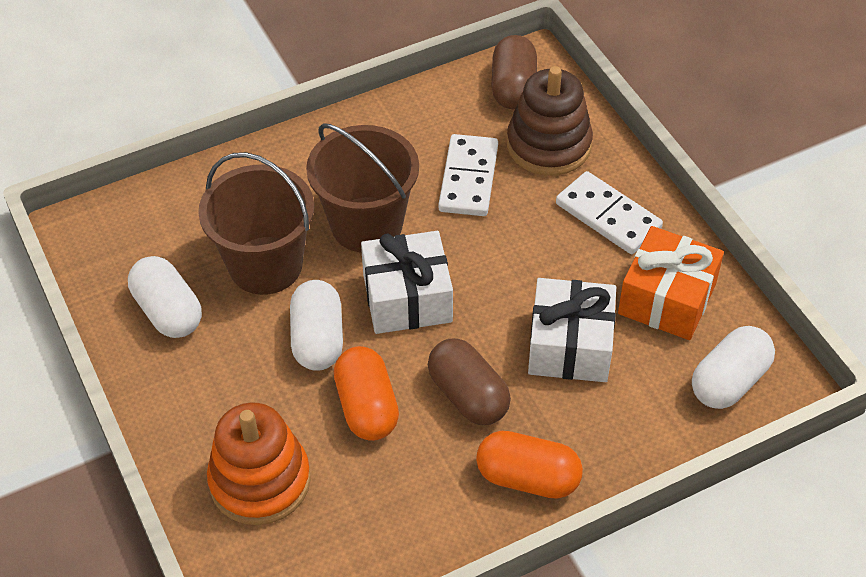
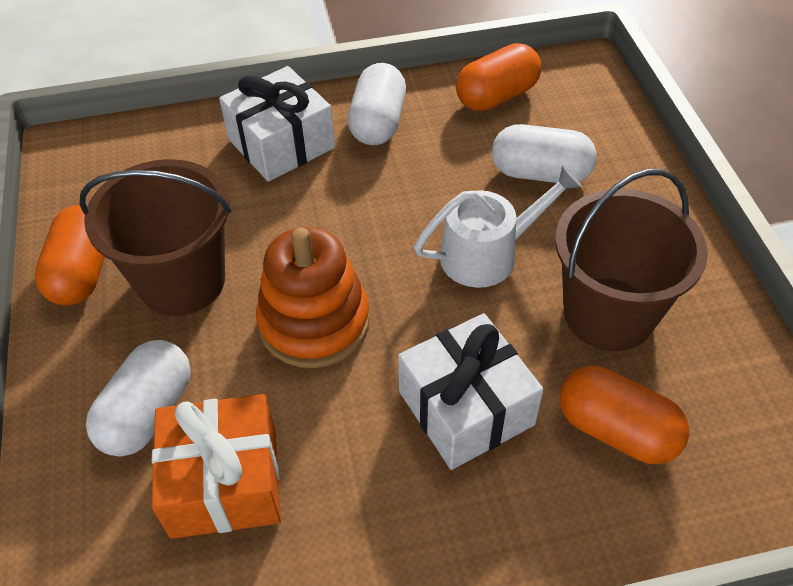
brown capsule: 2 -> 0
brown stacking toy: 1 -> 0
orange capsule: 2 -> 3
white domino: 2 -> 0
white watering can: 0 -> 1

